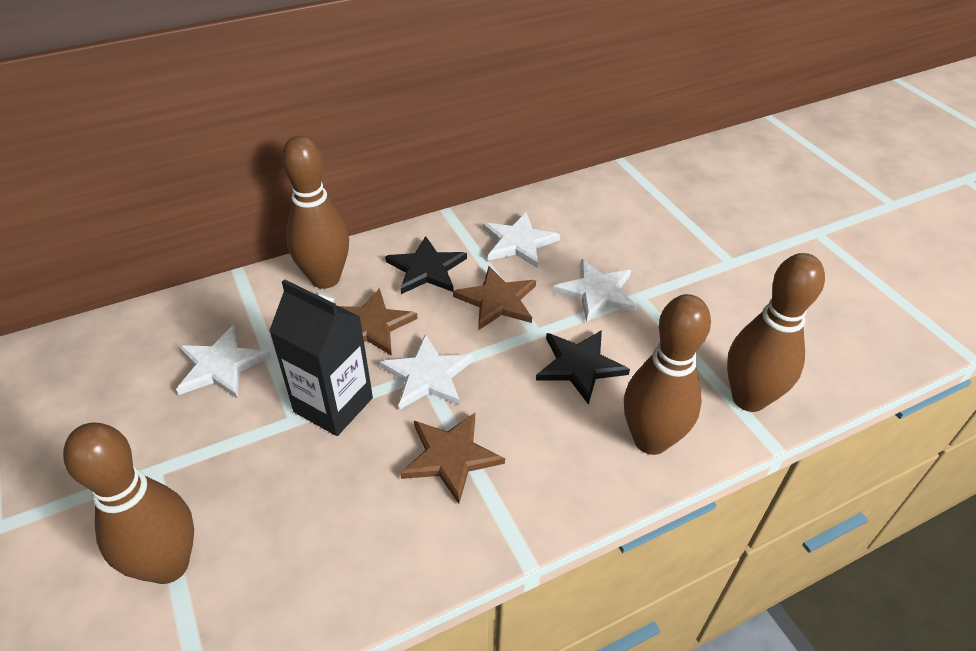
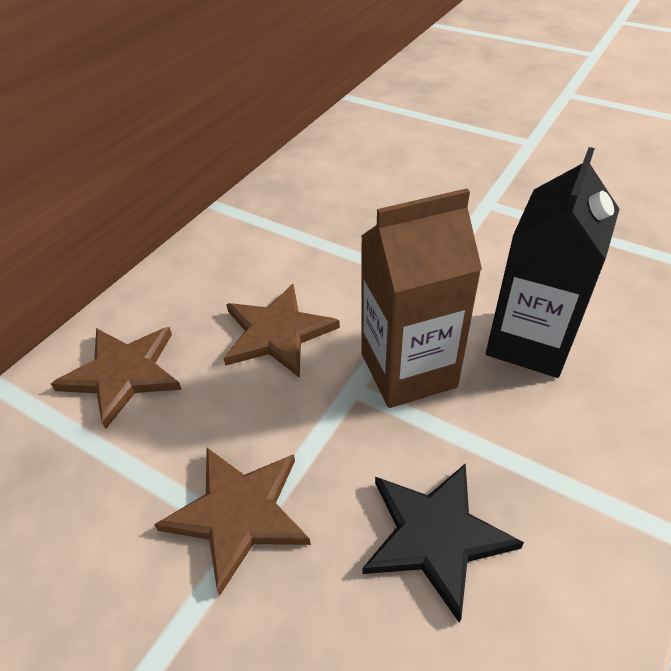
black star: 2 -> 1
brown bowling pin: 4 -> 0
brown carton: 0 -> 1
white star: 4 -> 0

